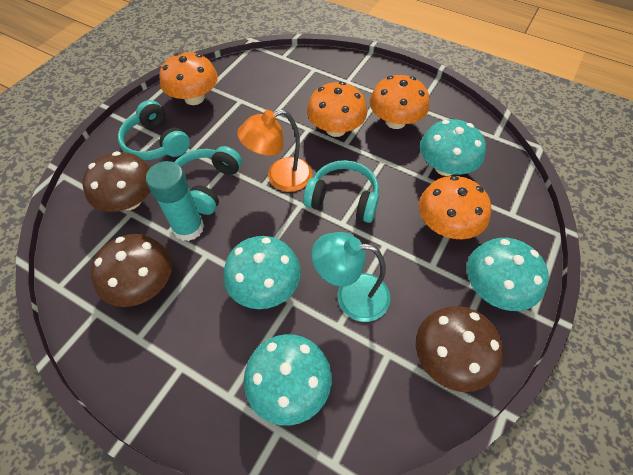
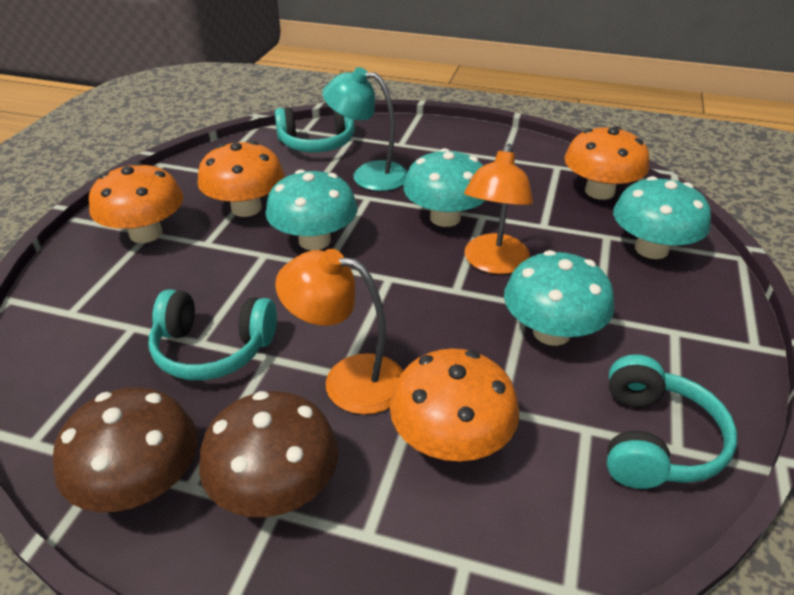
brown mushroom: 3 -> 2
orange lamp: 1 -> 2
turquoise glue stick: 1 -> 0

